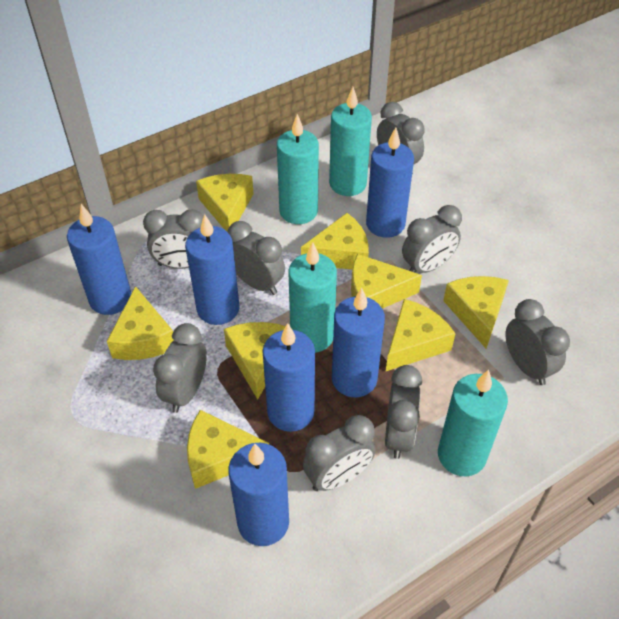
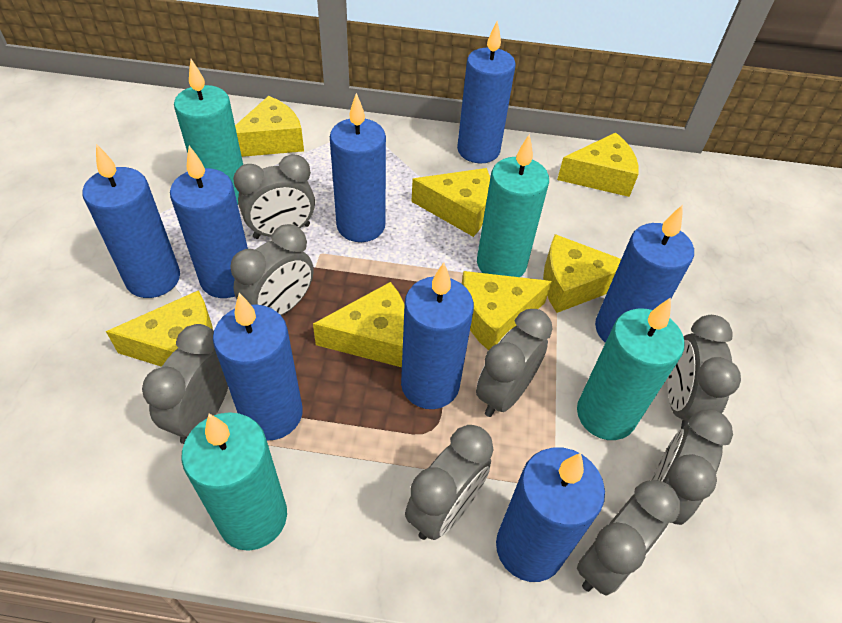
blue candle: 6 -> 8
yellow cheese: 8 -> 7

